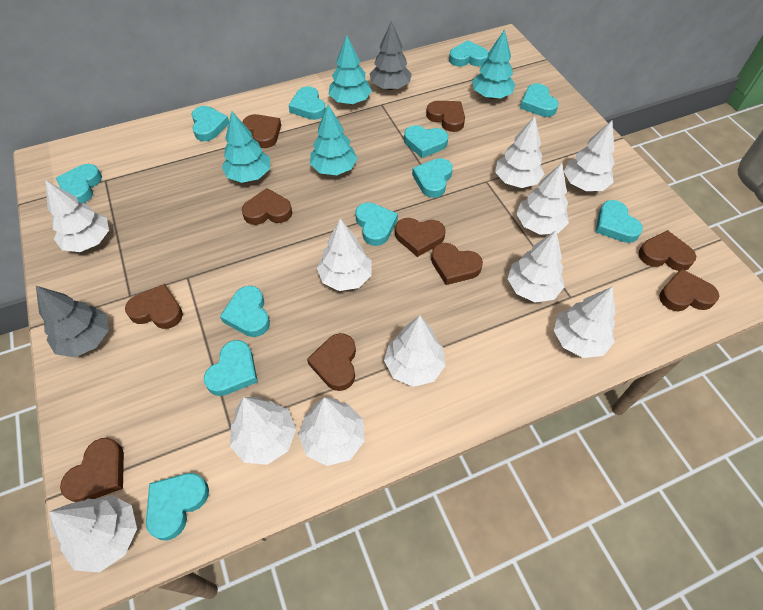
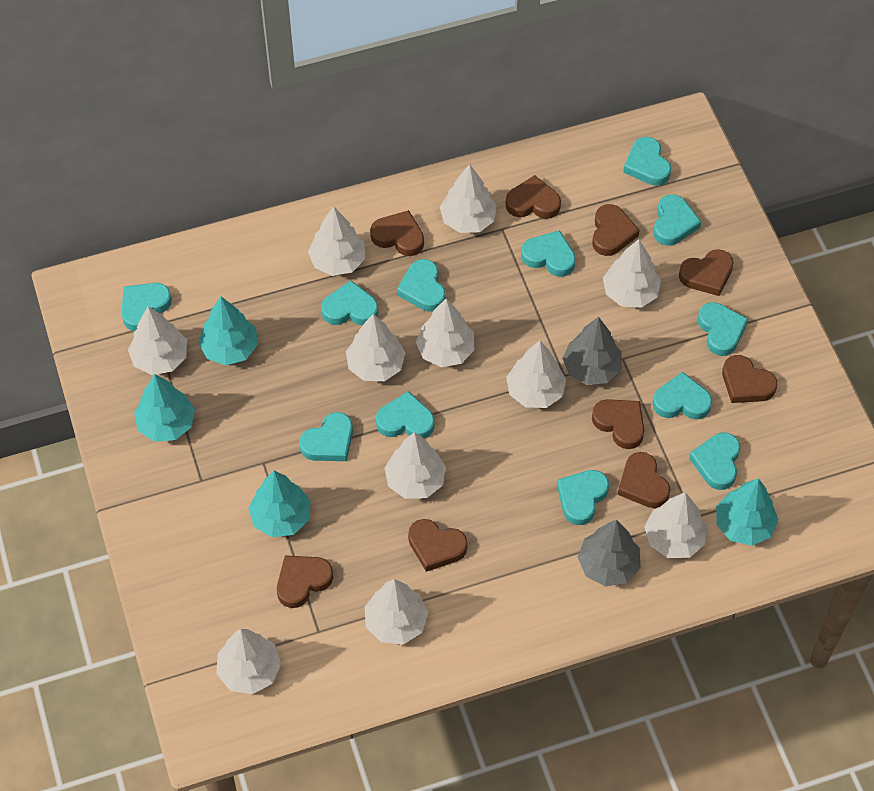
brown heart: 10 -> 9

